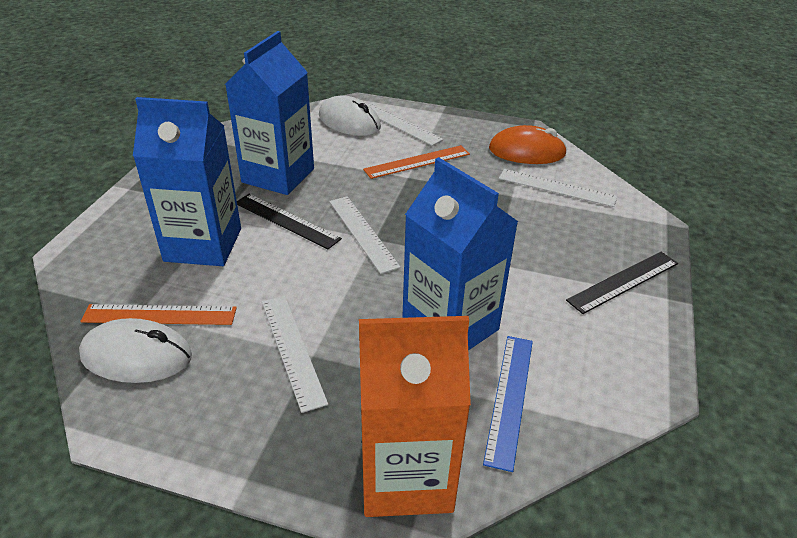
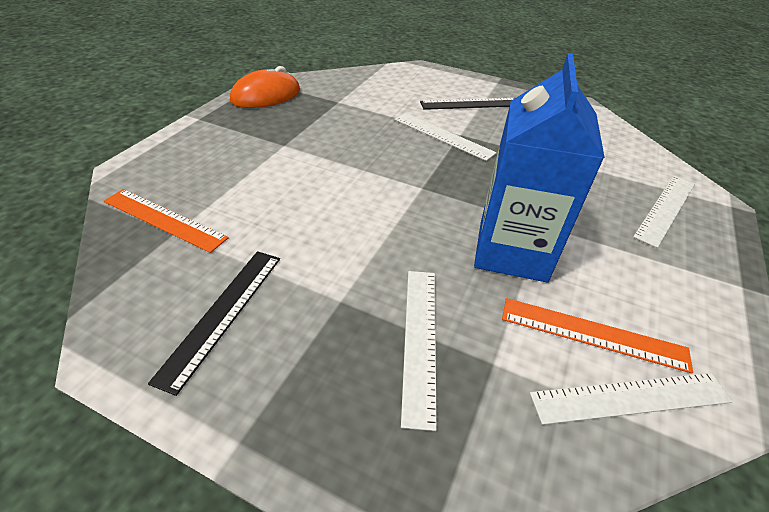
blue carton: 3 -> 1
blue ruler: 1 -> 0
orange carton: 1 -> 0
white mouse: 2 -> 0

